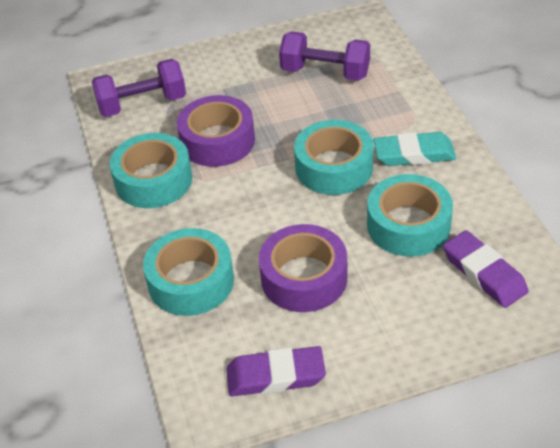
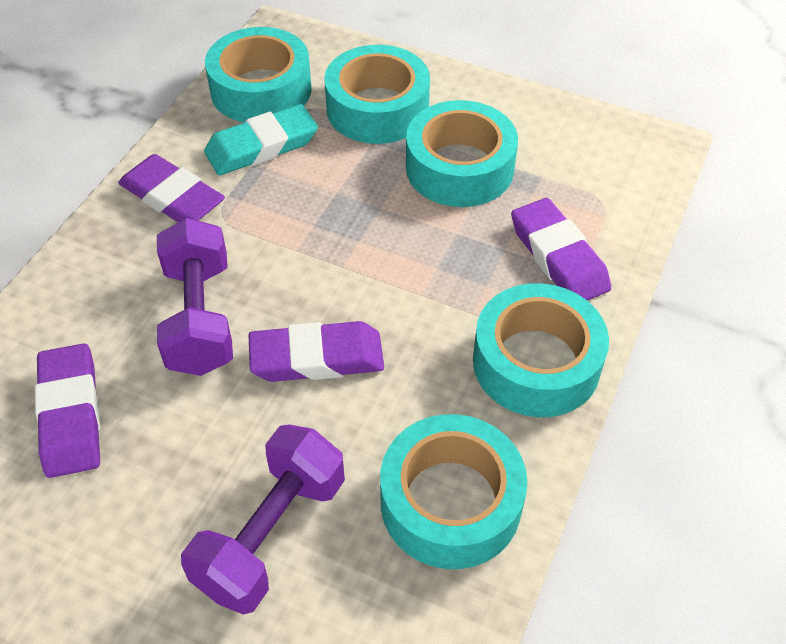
purple eraser: 2 -> 4
purple tape: 2 -> 0
turquoise tape: 4 -> 5

